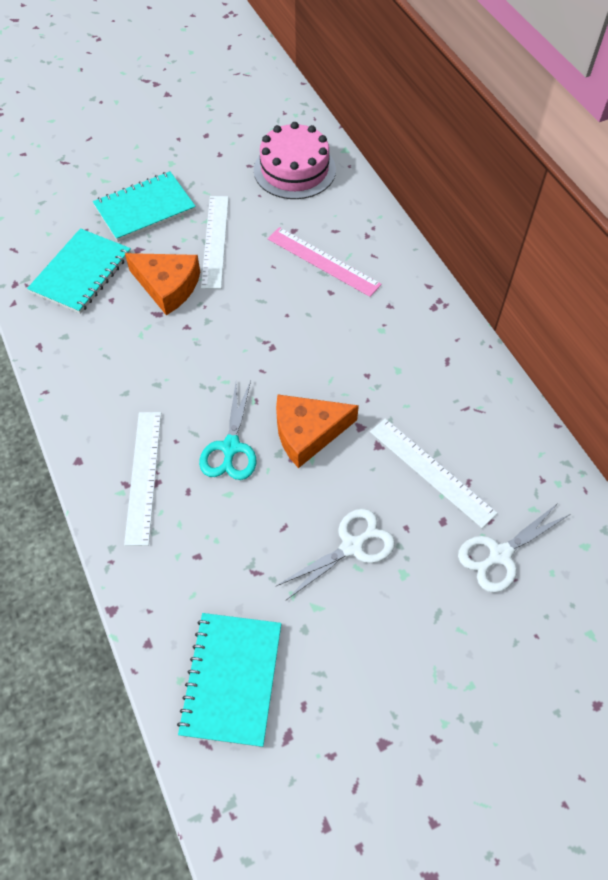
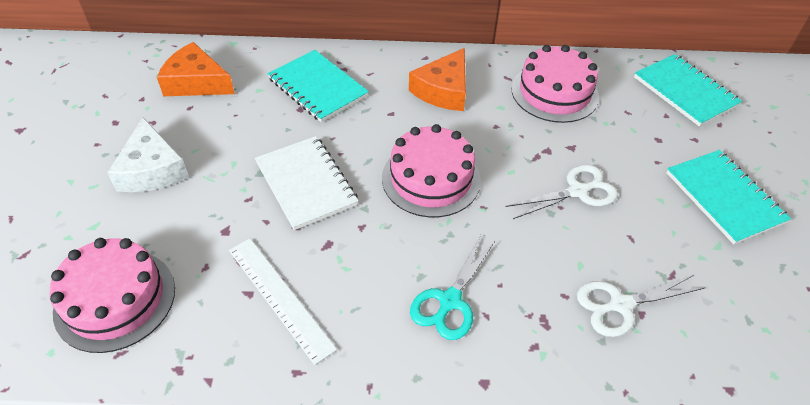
pink cake: 1 -> 3
pink ruler: 1 -> 0
white cheese: 0 -> 1
white notebook: 0 -> 1
white ruler: 3 -> 1

